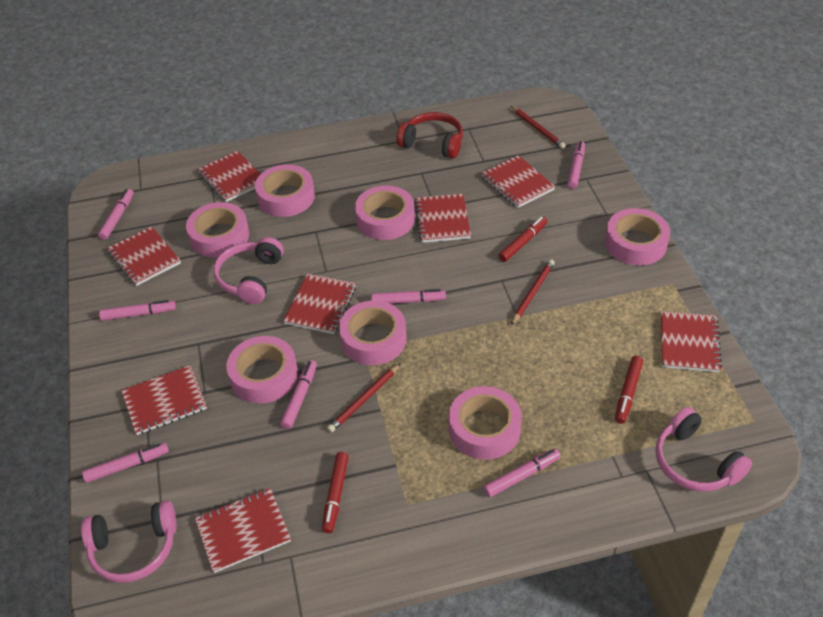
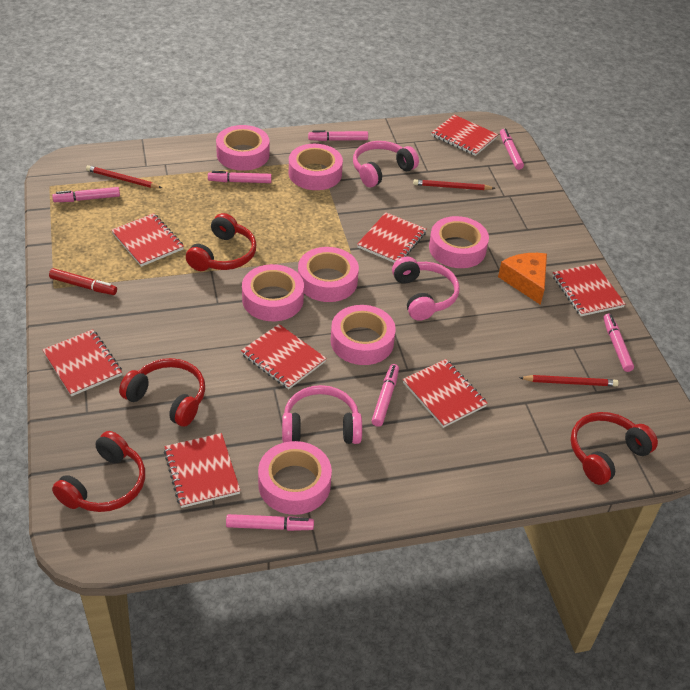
orange cheese: 0 -> 1
red headphones: 1 -> 4
red marker: 3 -> 1

